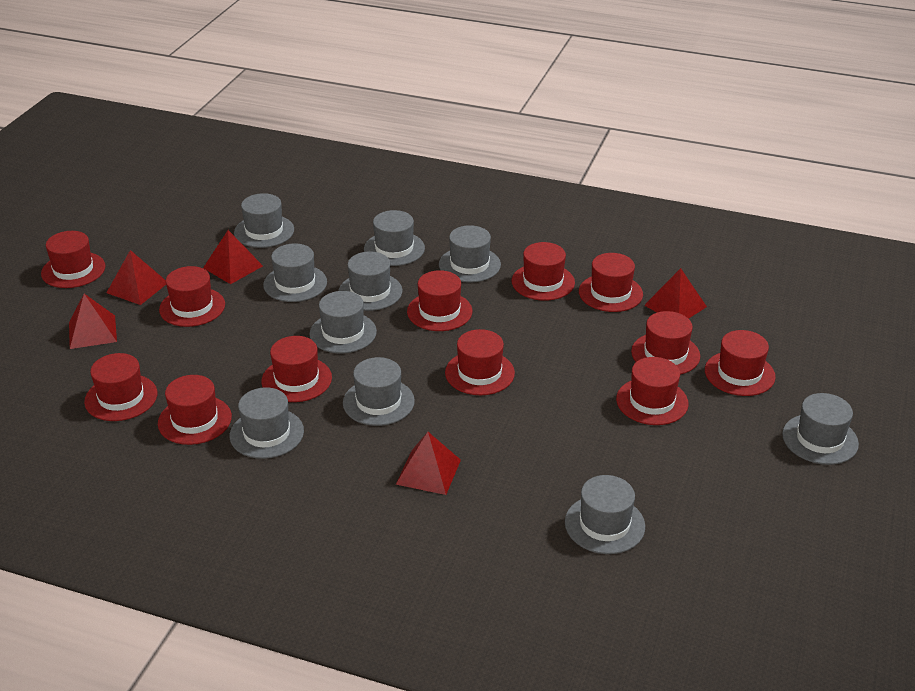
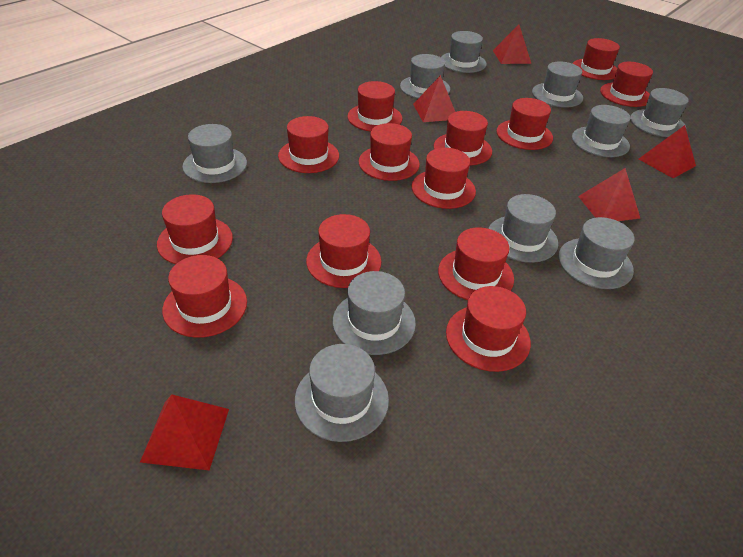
red hat: 12 -> 13

